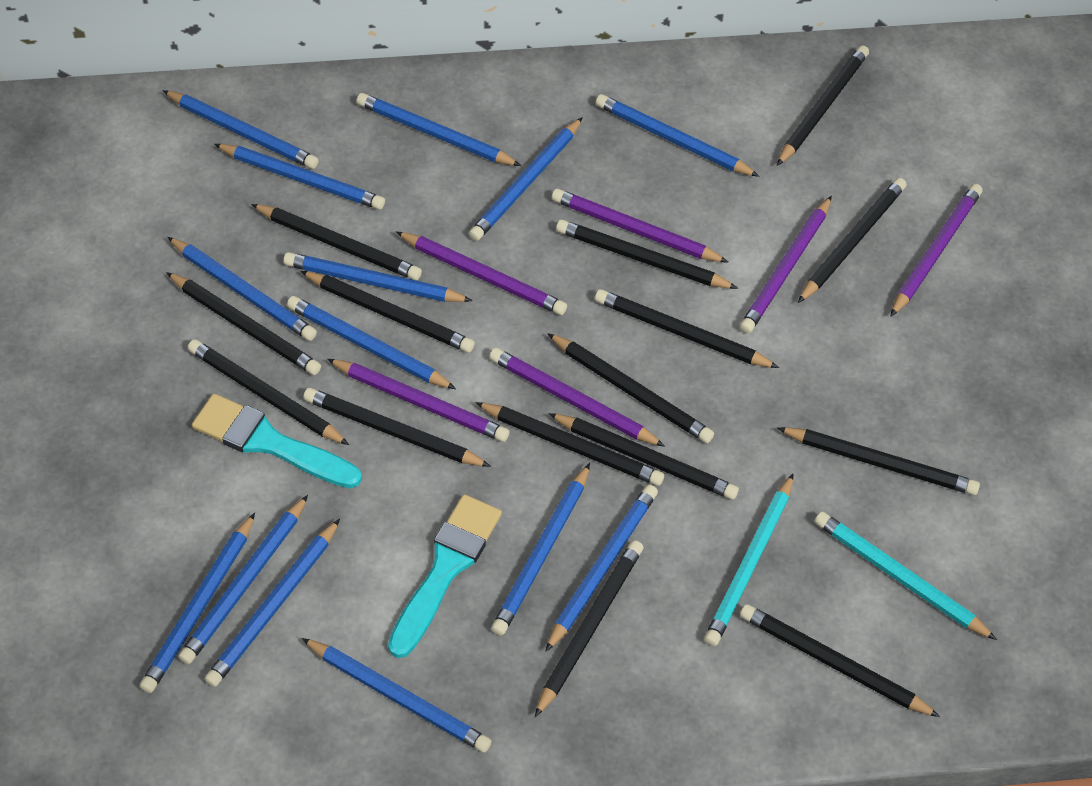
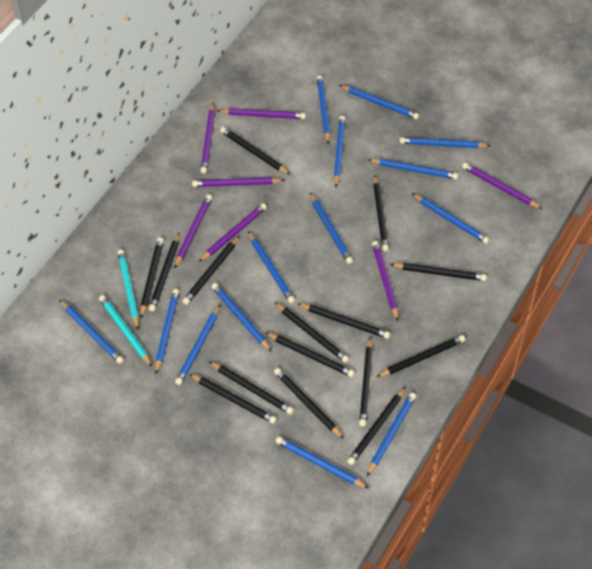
purple pencil: 6 -> 7
turquoise brush: 2 -> 0

